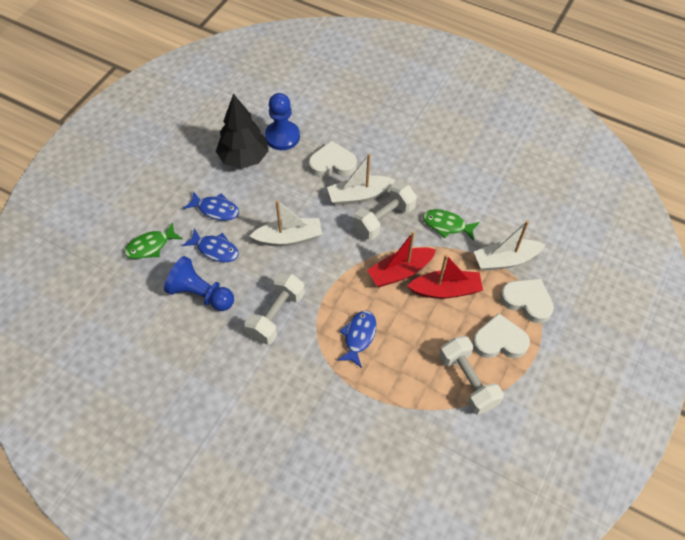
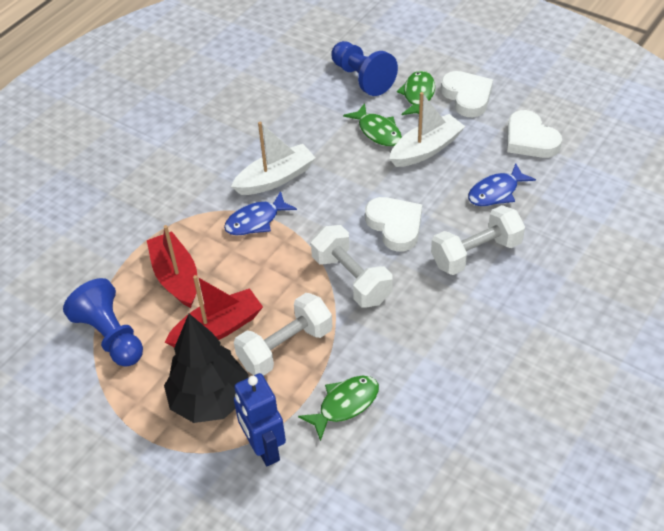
blue fish: 3 -> 2
blue robot: 0 -> 1
green fish: 2 -> 3
white boat: 3 -> 2

